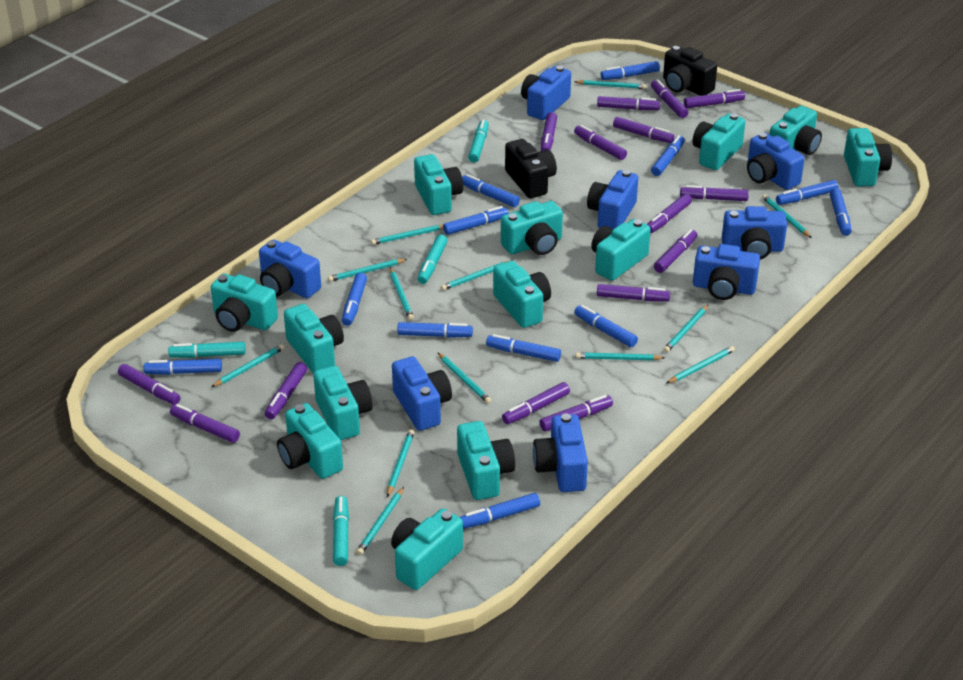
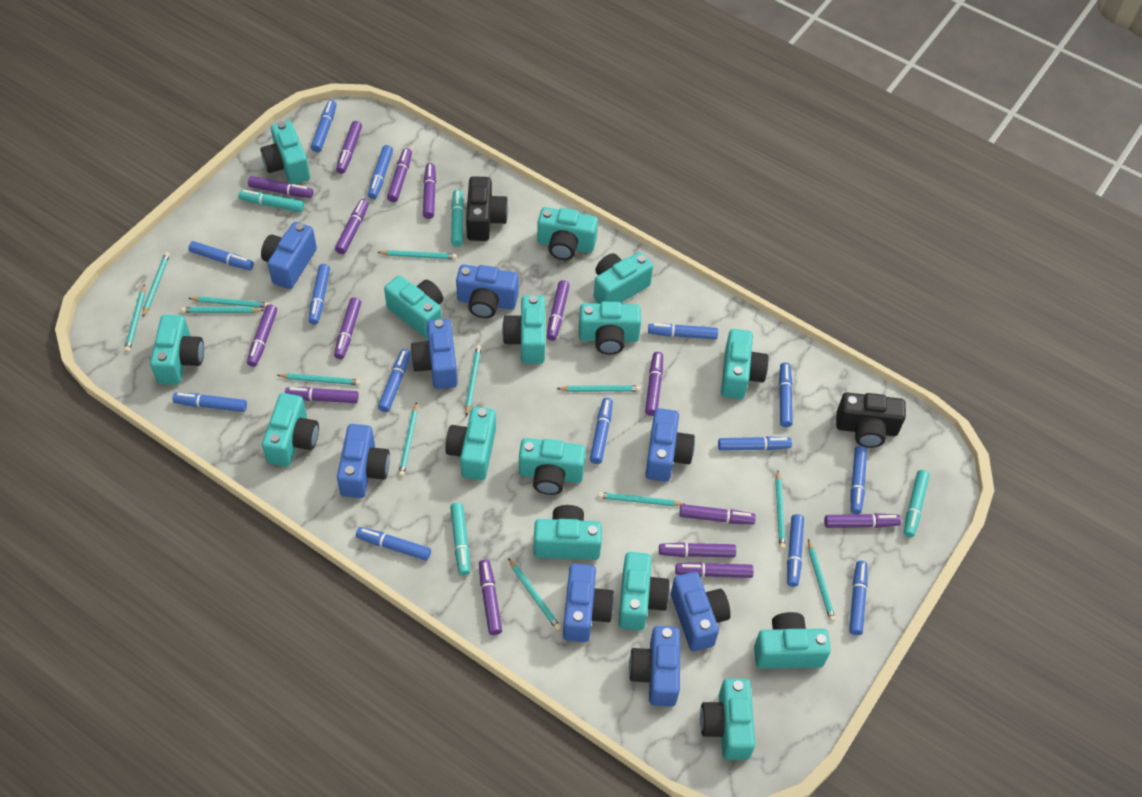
blue marker: 12 -> 14
turquoise camera: 13 -> 15

